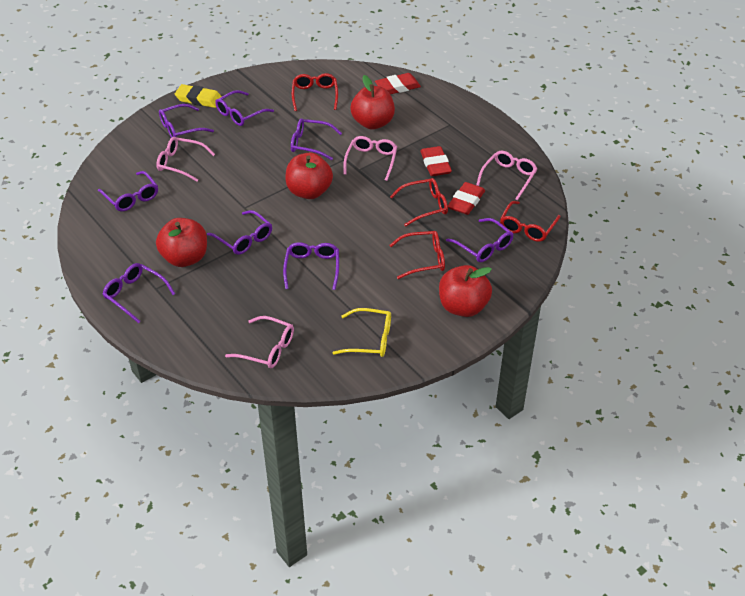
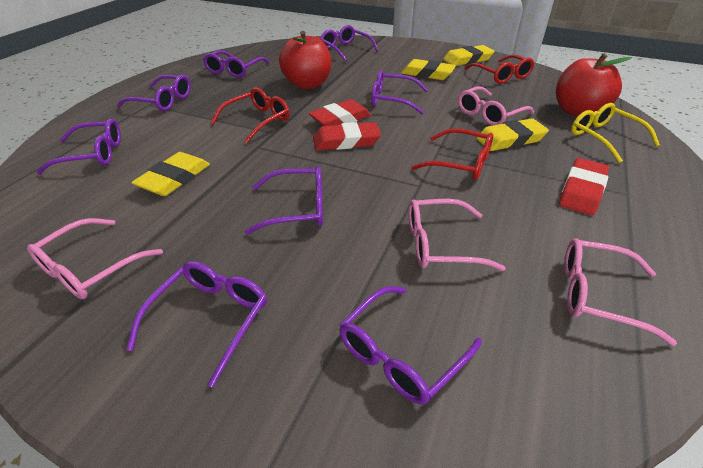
red apple: 4 -> 2
red glasses: 4 -> 3
yellow eraser: 1 -> 4

